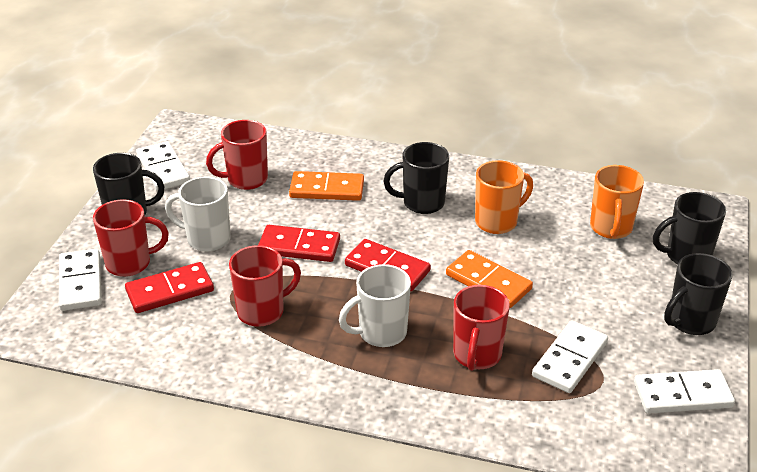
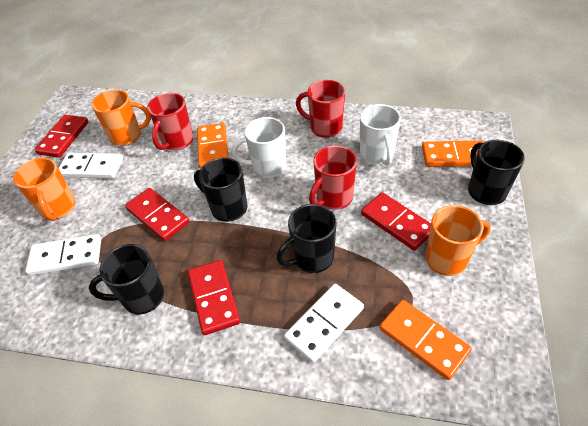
orange domino: 2 -> 3
orange mug: 2 -> 3
red domino: 3 -> 4
red mug: 4 -> 3
white domino: 4 -> 3

